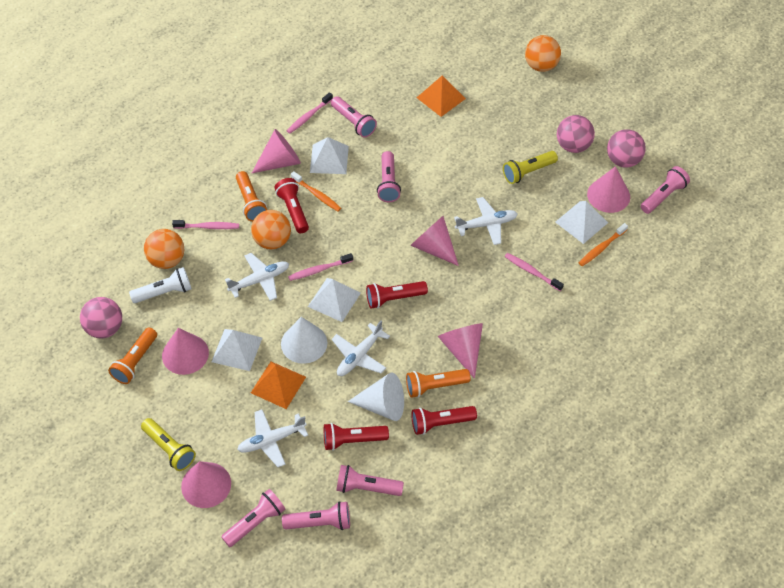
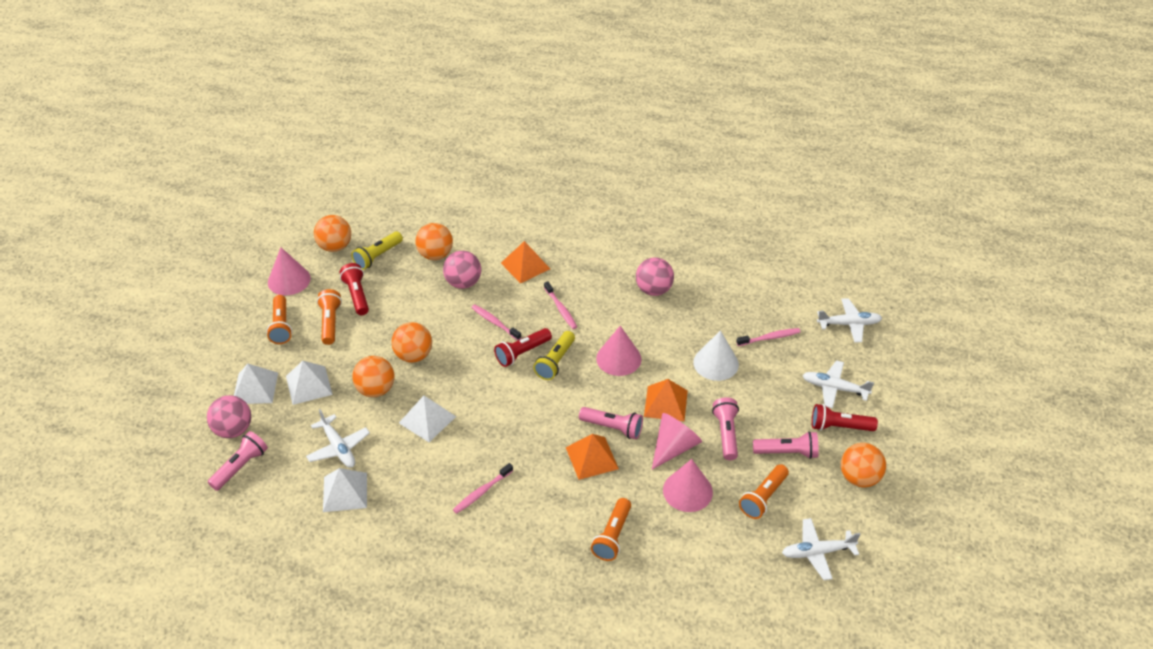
orange ball: 3 -> 5
orange flashlight: 3 -> 4
orange pyramid: 2 -> 3
orange toothbrush: 2 -> 0
pink cone: 6 -> 4
pink flashlight: 6 -> 4
red flashlight: 4 -> 3
white cone: 2 -> 1
white flashlight: 1 -> 0

